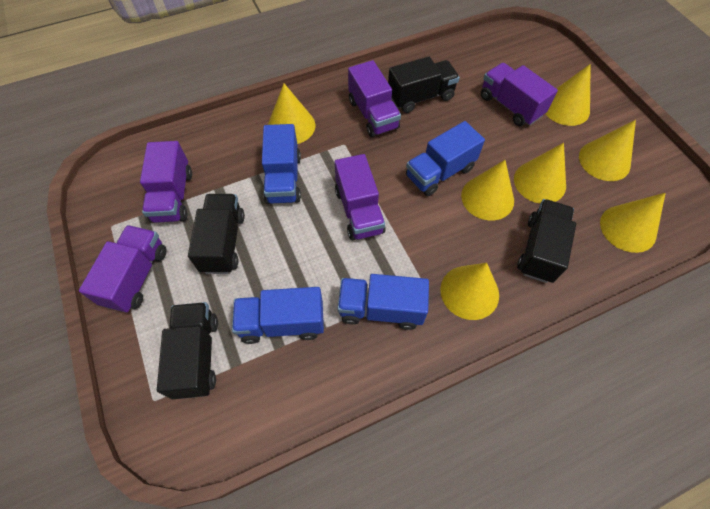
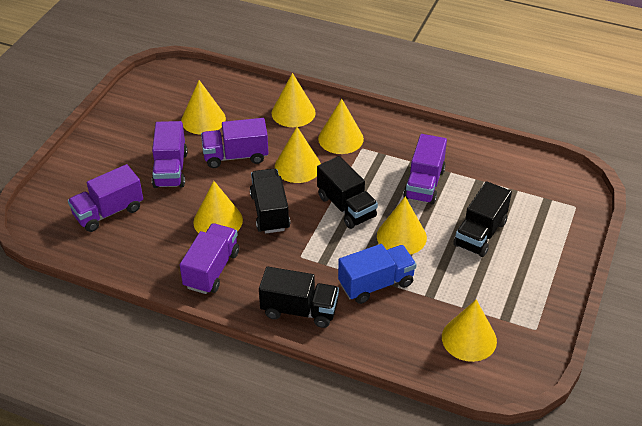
blue truck: 4 -> 1

